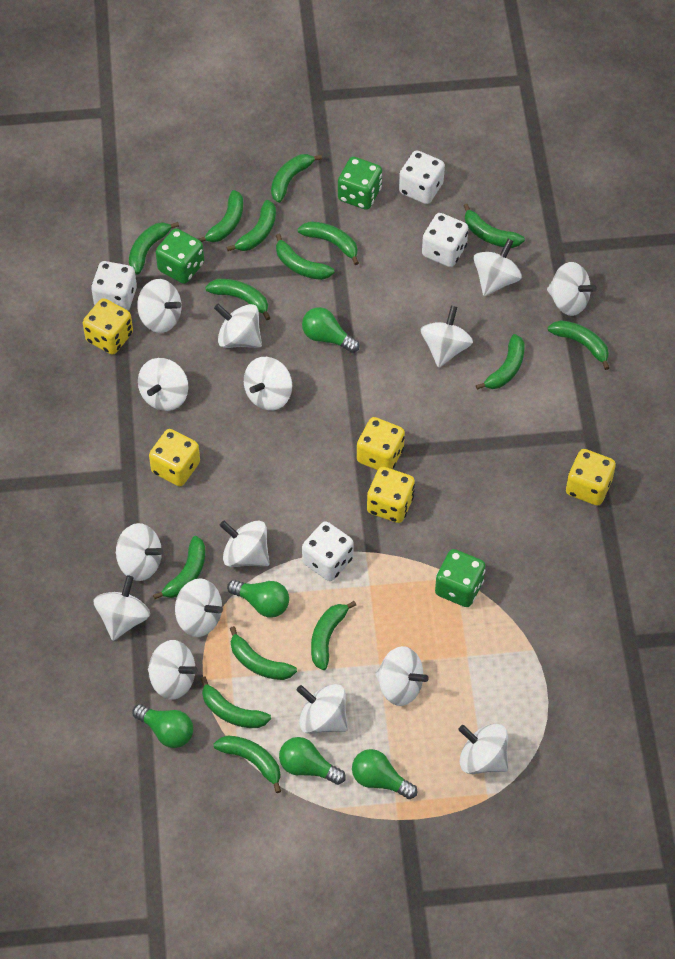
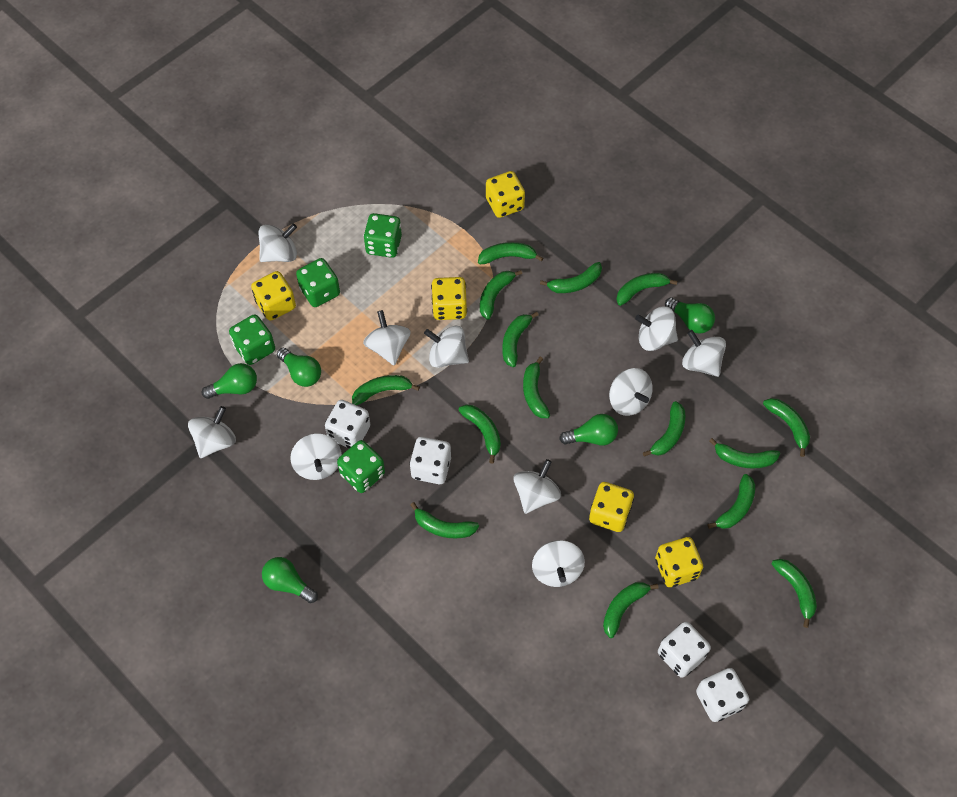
green dice: 3 -> 4
white spinning top: 15 -> 10

